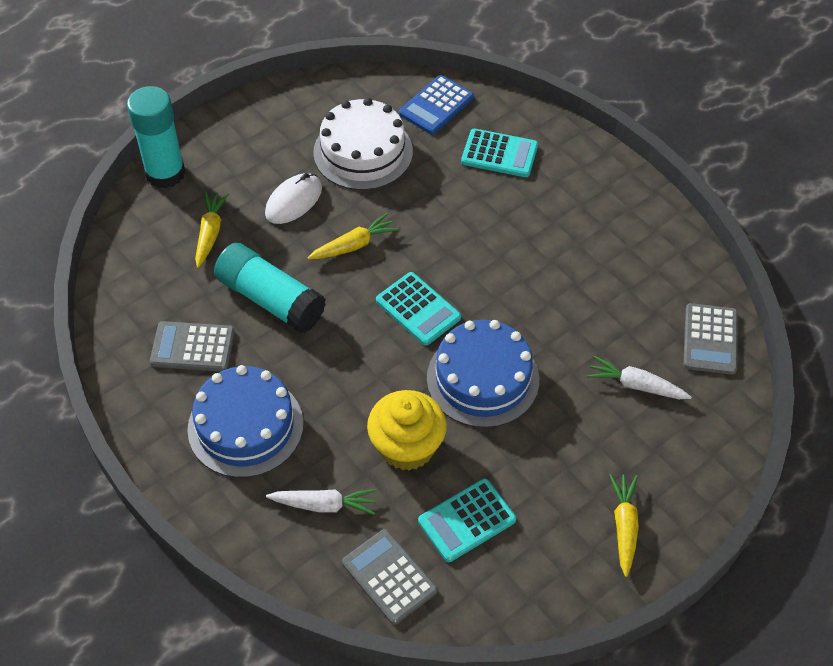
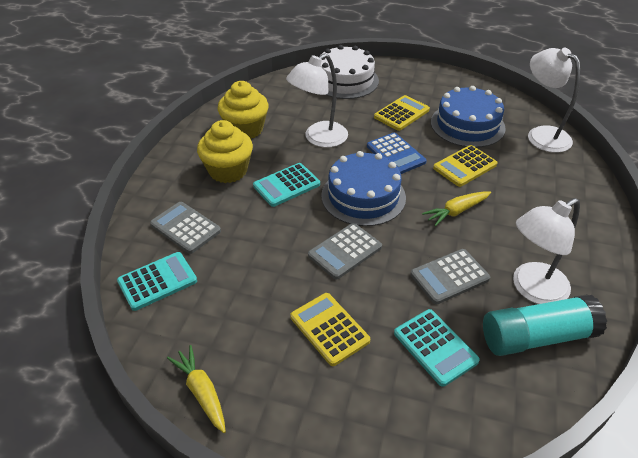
turquoise glue stick: 2 -> 1
white carrot: 2 -> 0
white lamp: 0 -> 3
white mouse: 1 -> 0
yellow calculator: 0 -> 3
yellow carrot: 3 -> 2
yellow cupcake: 1 -> 2

